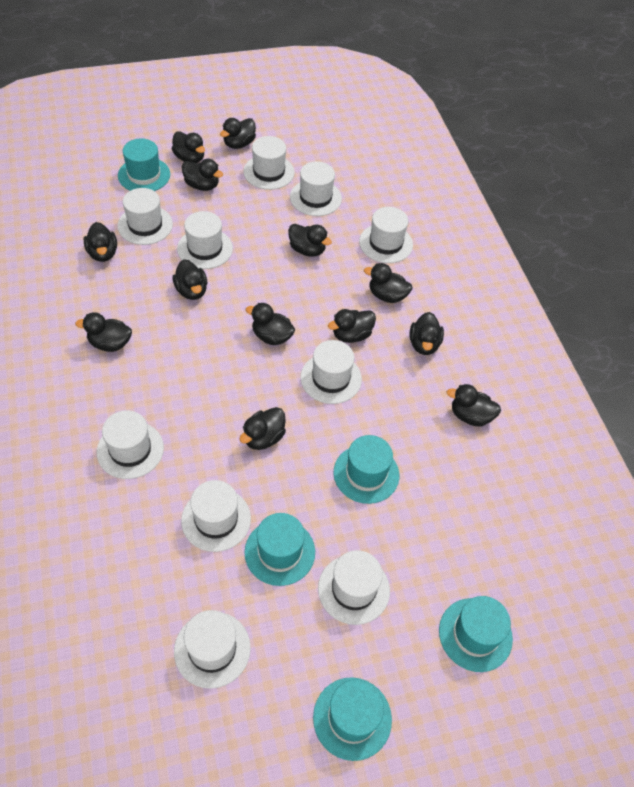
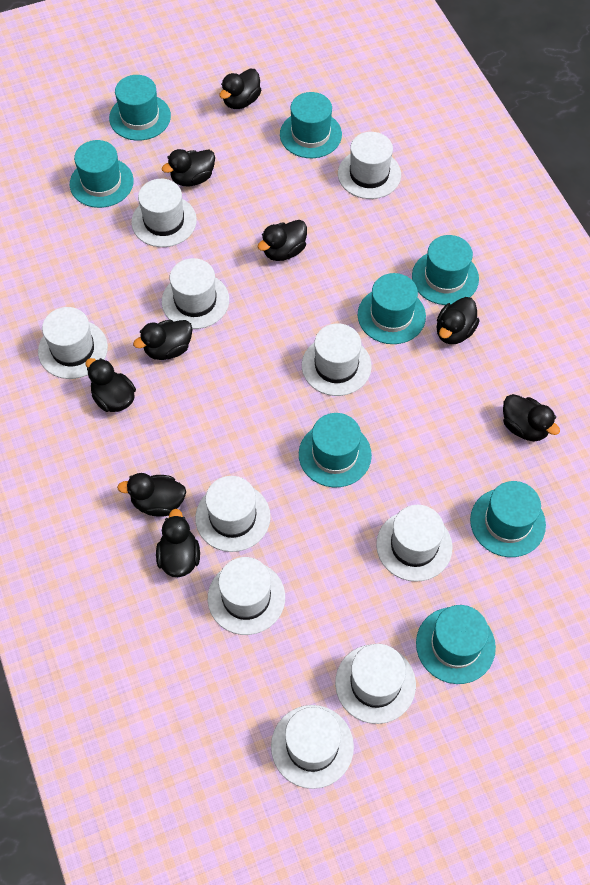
black duck: 13 -> 9
turquoise hat: 5 -> 8

